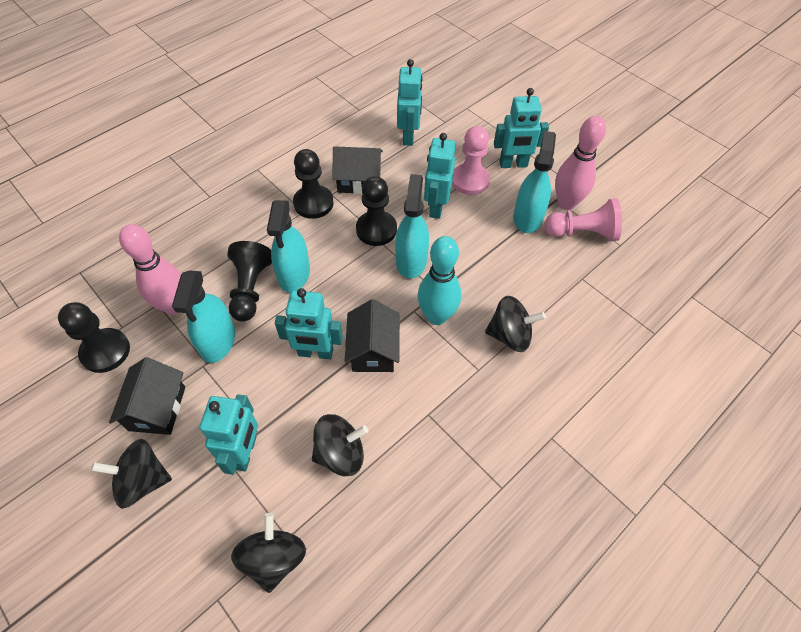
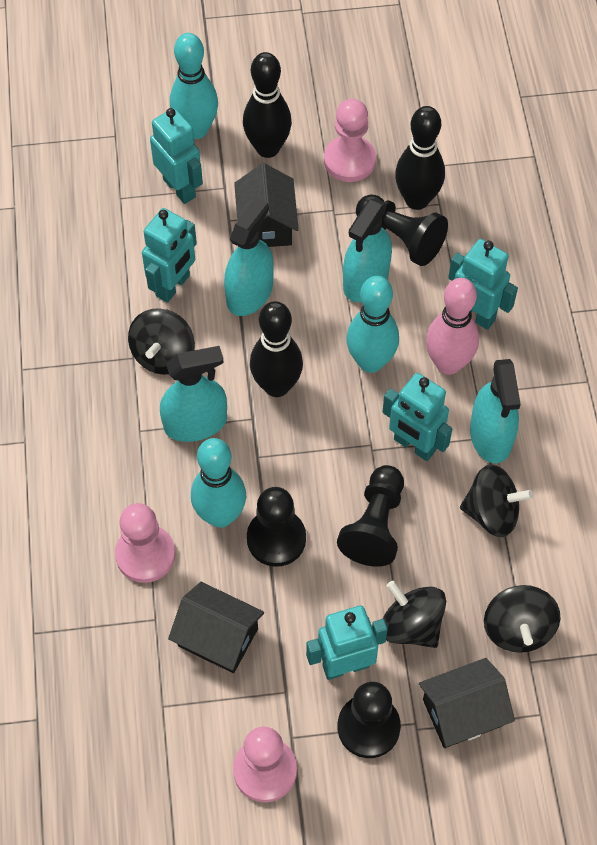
black bowling pin: 0 -> 3
pink bowling pin: 2 -> 1
pink pawn: 2 -> 3
turquoise bowling pin: 1 -> 3

